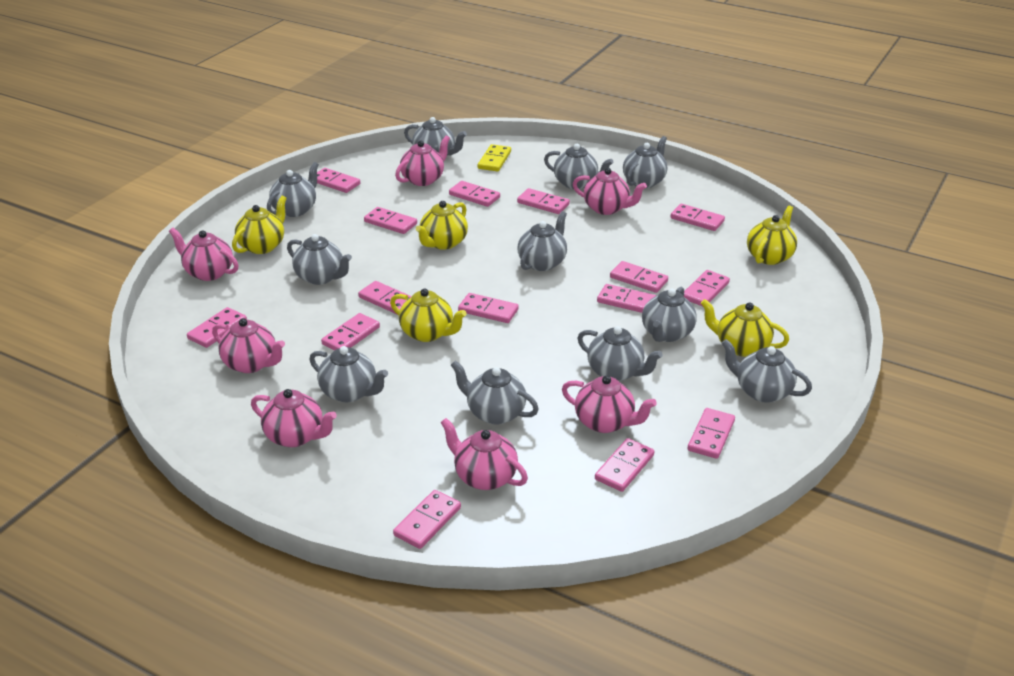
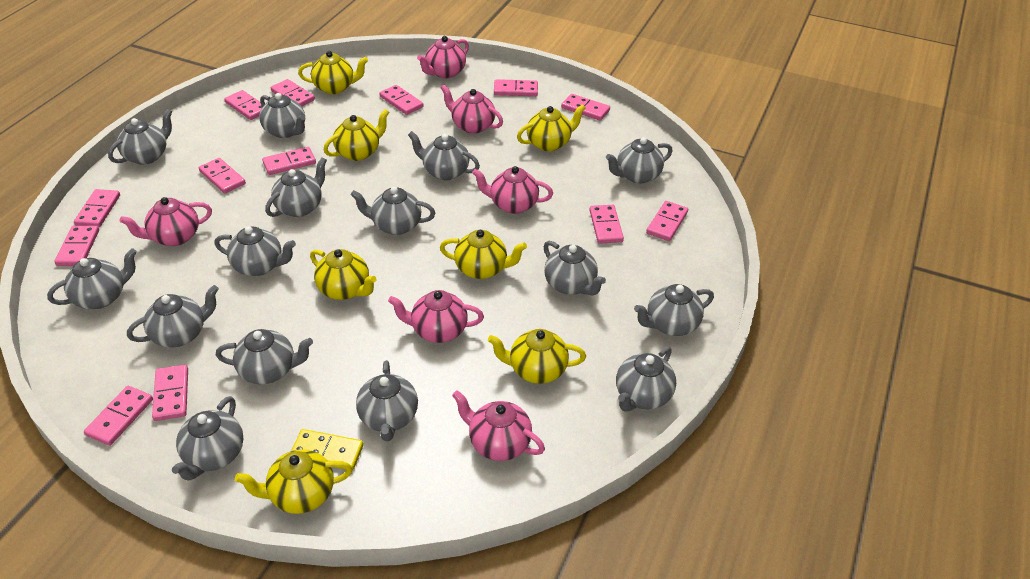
grey teapot: 11 -> 15
pink domino: 15 -> 13
pink teapot: 7 -> 6
yellow teapot: 5 -> 7

